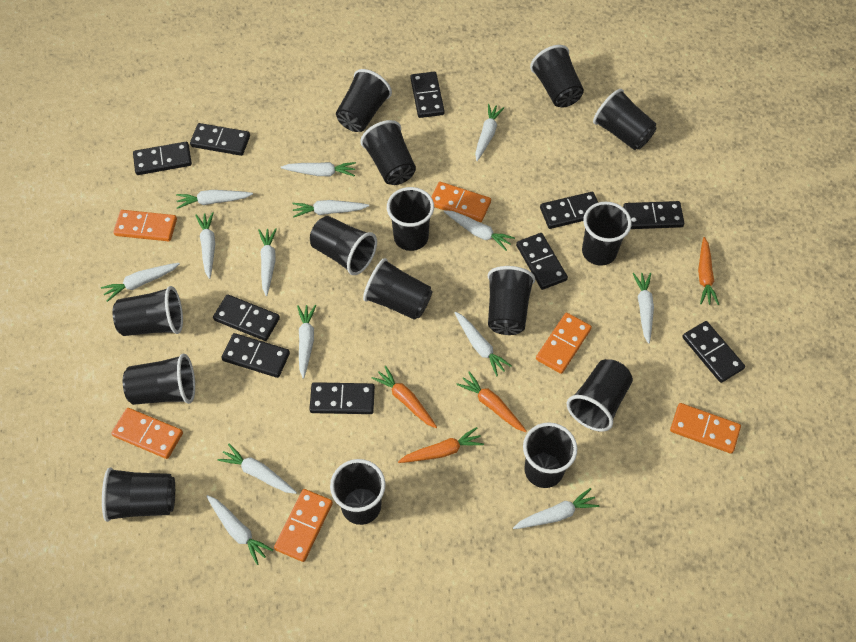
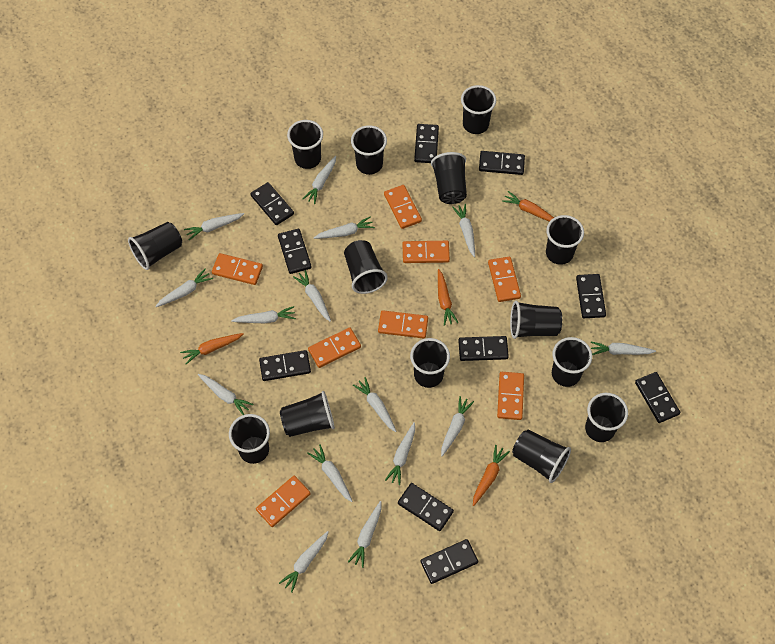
black cup: 15 -> 14
orange domino: 6 -> 8
white carrot: 14 -> 15

